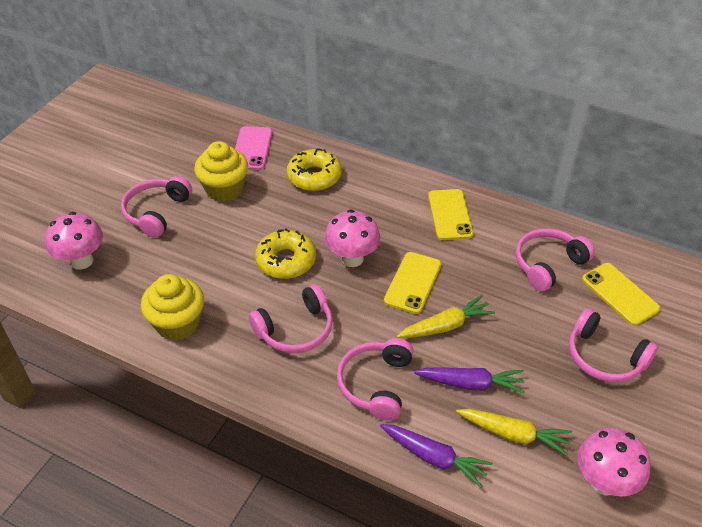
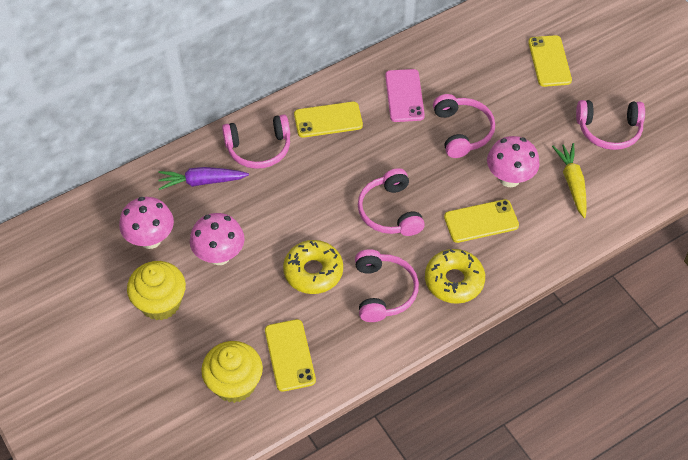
purple carrot: 2 -> 1
yellow carrot: 2 -> 1
yellow phone: 3 -> 4

